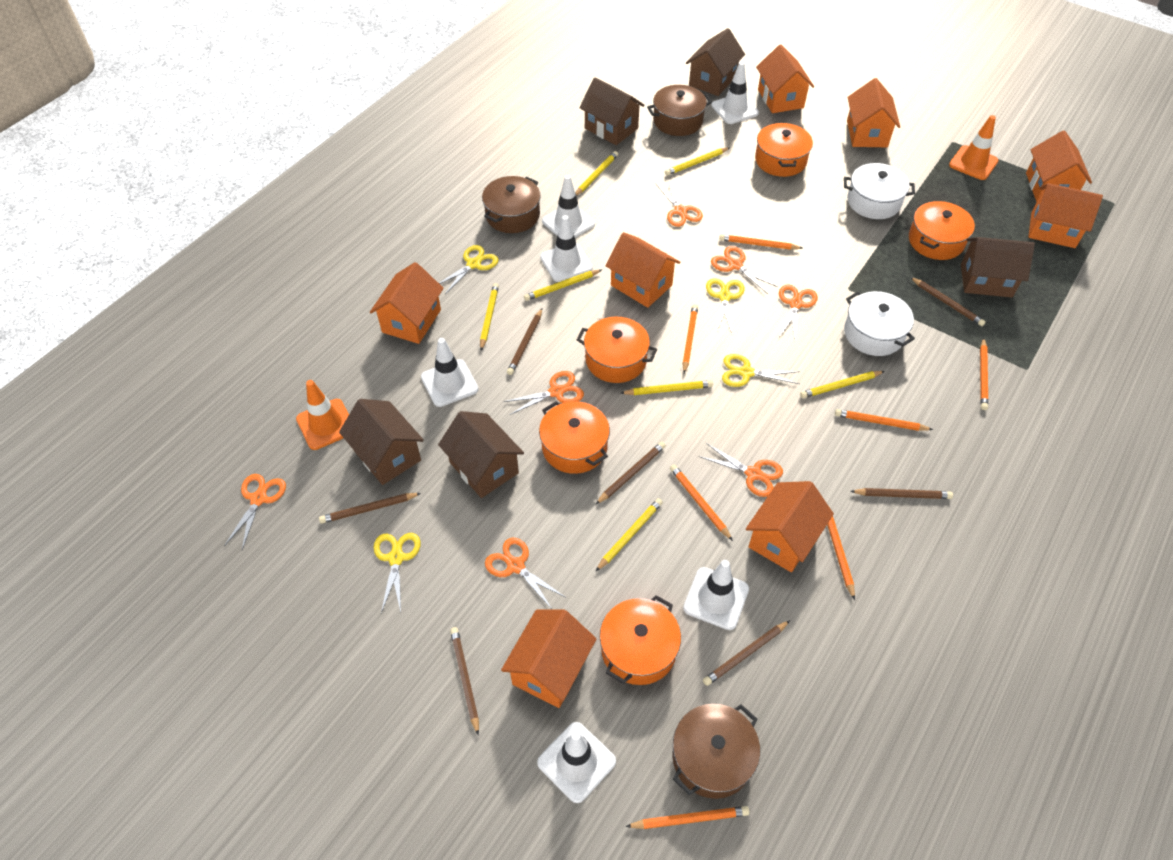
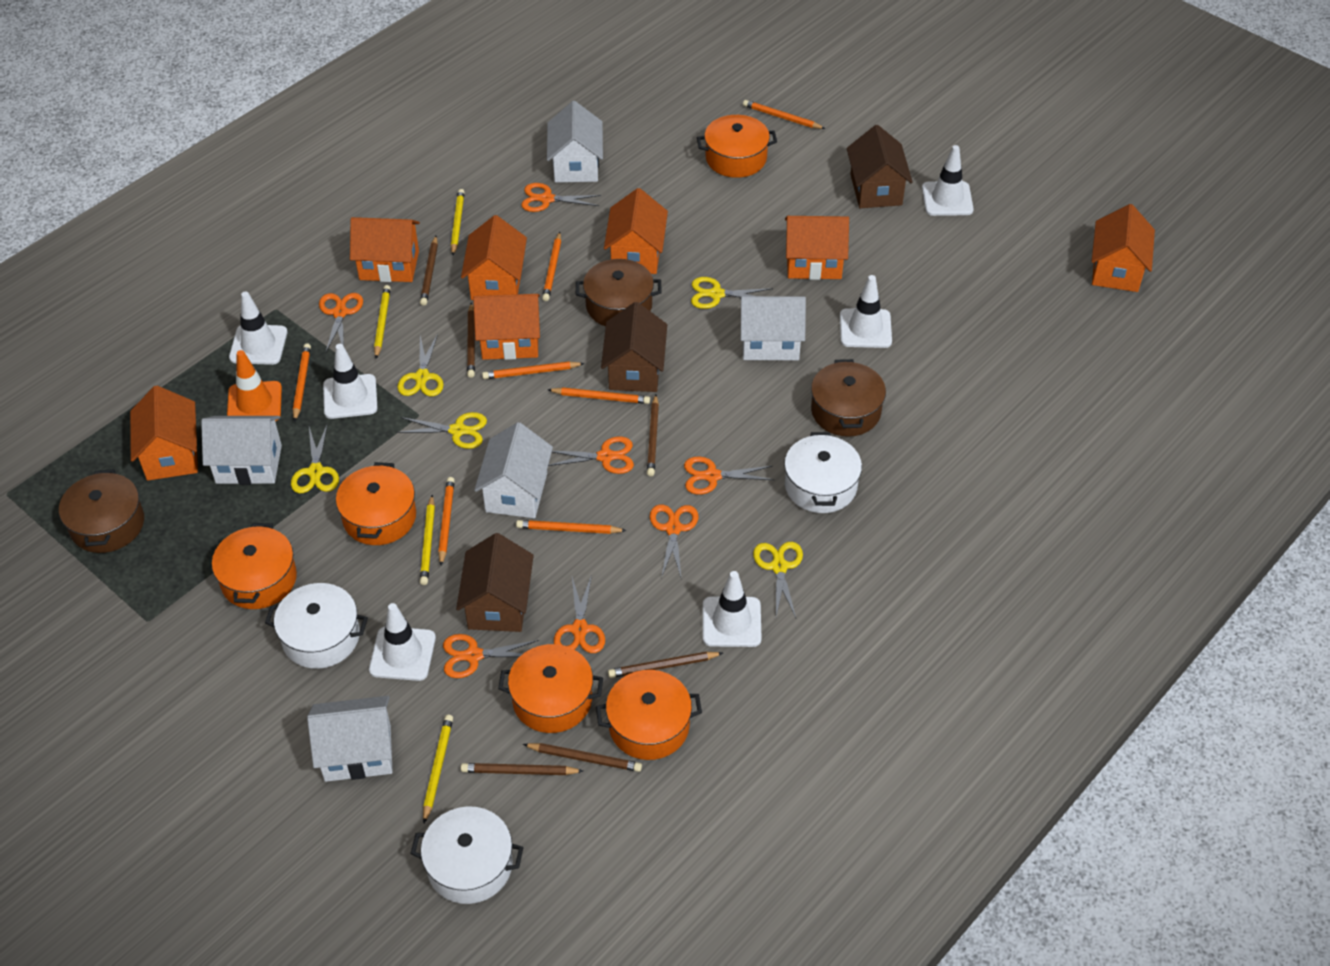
brown house: 5 -> 3
brown pencil: 7 -> 6
orange house: 8 -> 7
orange traffic cone: 2 -> 1
white house: 0 -> 5
white pot: 2 -> 3
yellow pencil: 7 -> 4
yellow scissors: 4 -> 5

